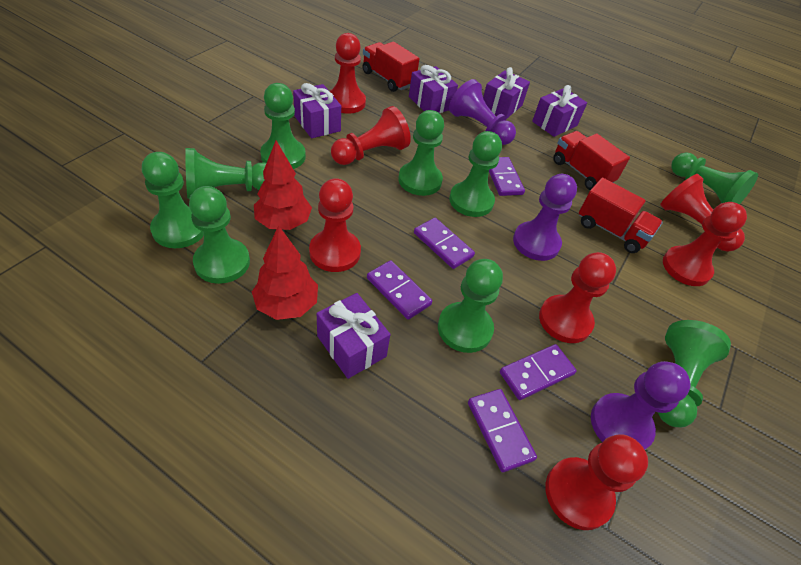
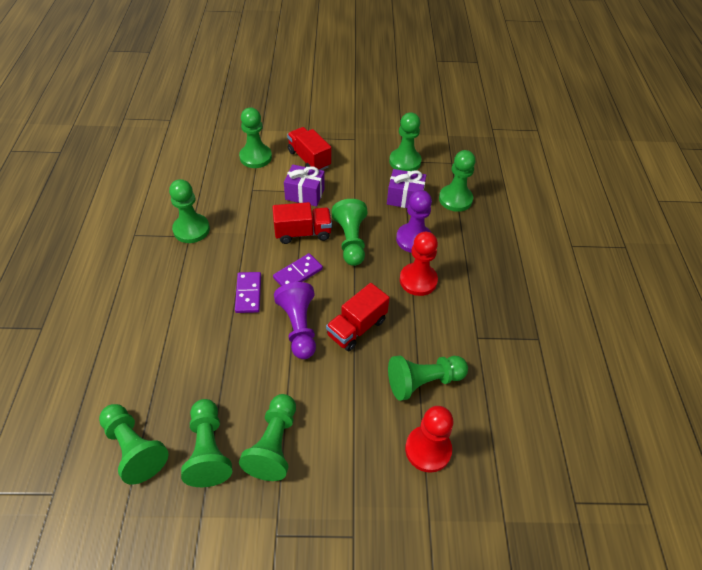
purple domino: 5 -> 2
purple gift: 5 -> 2
purple pawn: 3 -> 2
red pawn: 7 -> 2
red tree: 2 -> 0

